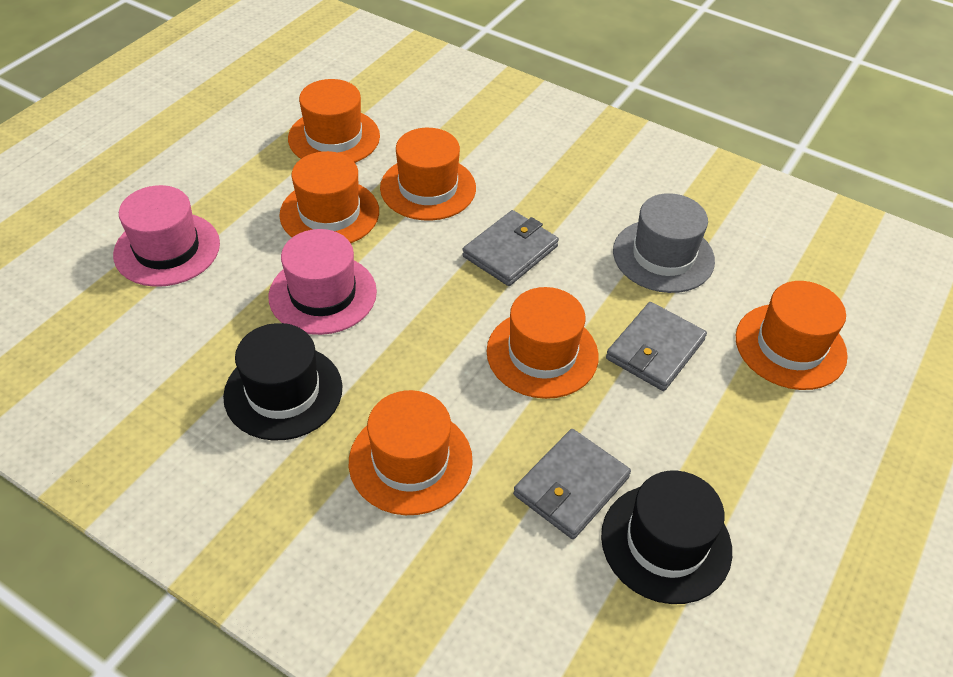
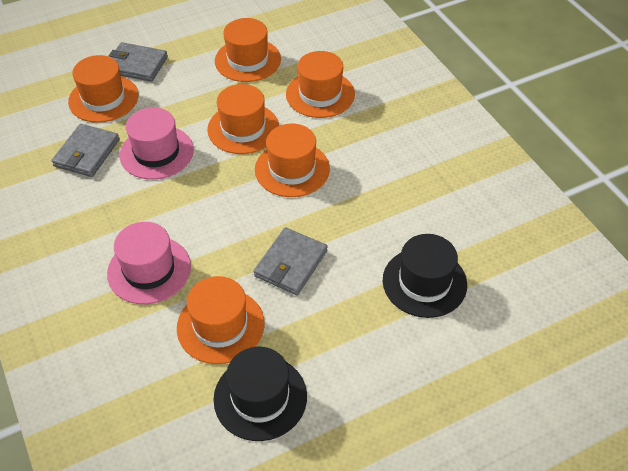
grey hat: 1 -> 0

